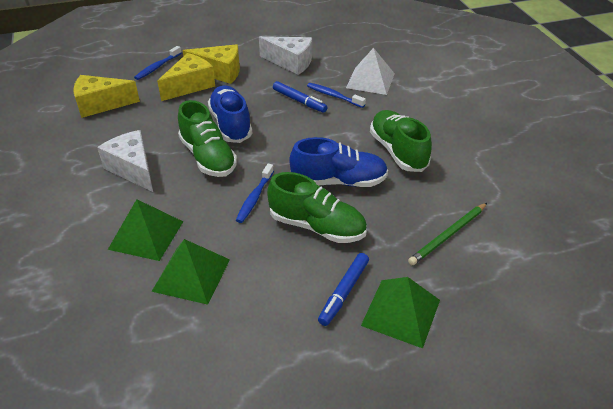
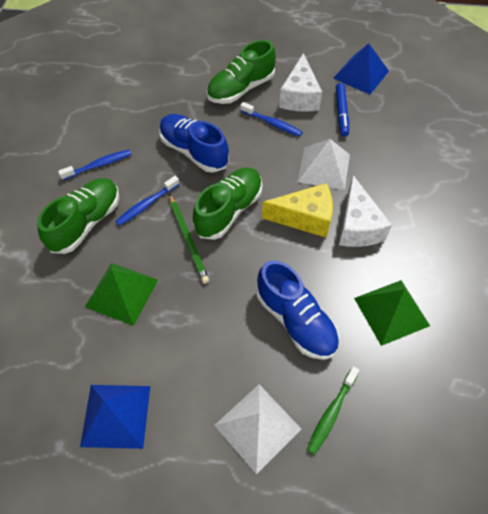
blue marker: 2 -> 1
blue pyramid: 0 -> 2
green pyramid: 3 -> 2
green toothbrush: 0 -> 1
white pyramid: 1 -> 2
yellow cheese: 3 -> 1

